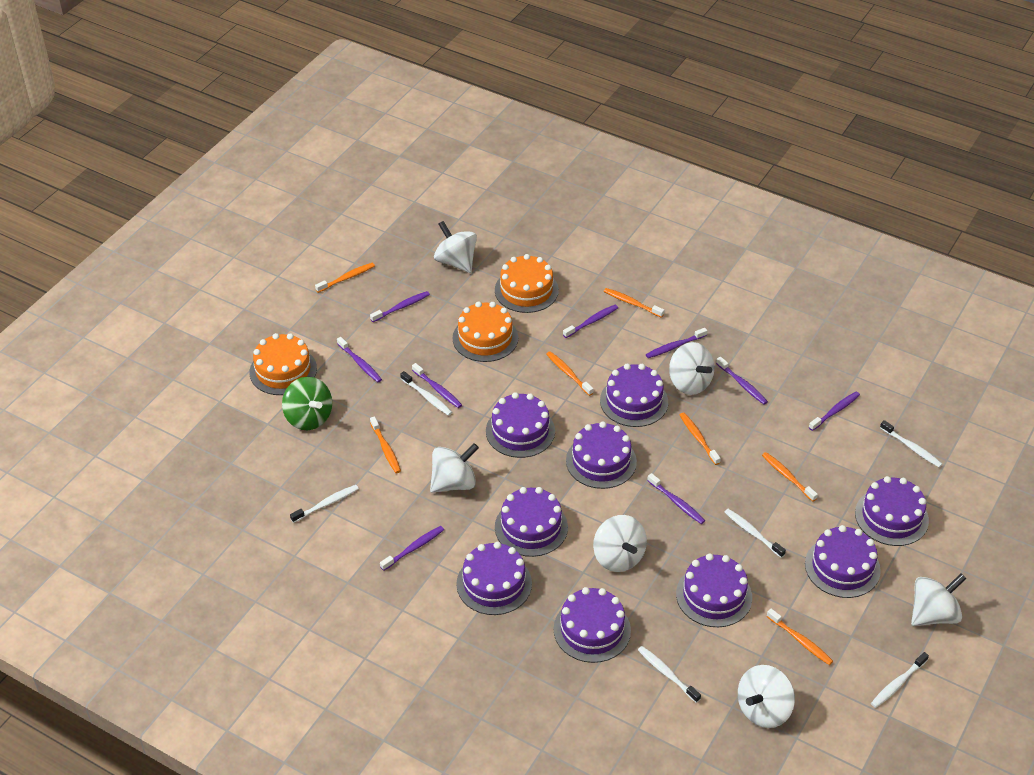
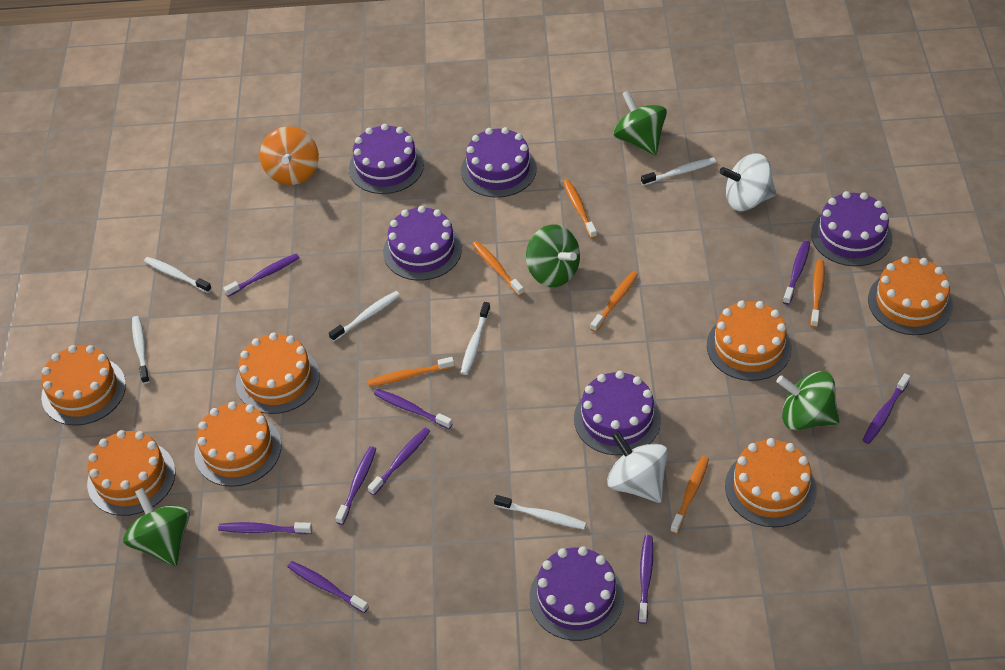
green spinning top: 1 -> 4
orange cake: 3 -> 7
orange spinning top: 0 -> 1
orange toothbrush: 7 -> 6
purple cake: 9 -> 6
white spinning top: 6 -> 2

